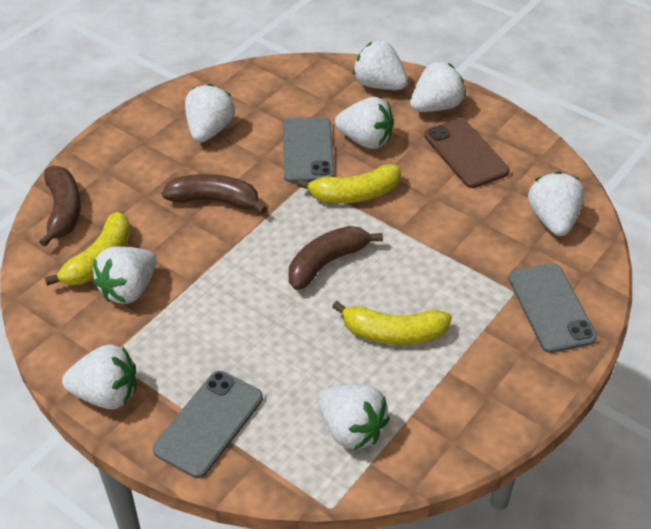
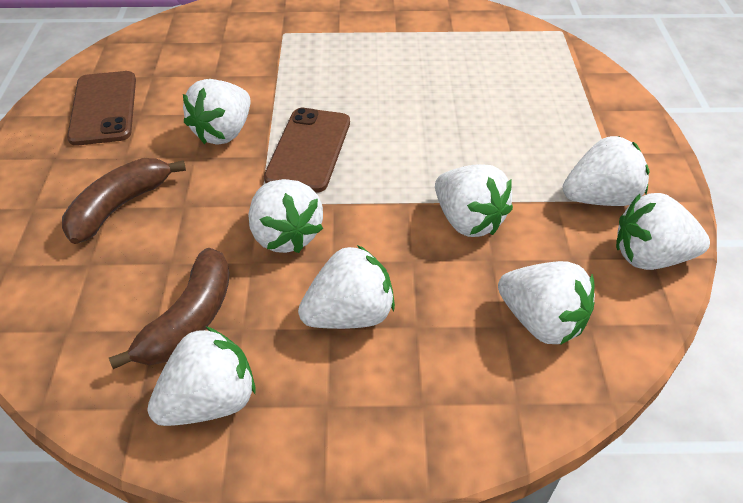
brown banana: 3 -> 2
brown phone: 1 -> 2
grey phone: 3 -> 0
yellow banana: 3 -> 0

